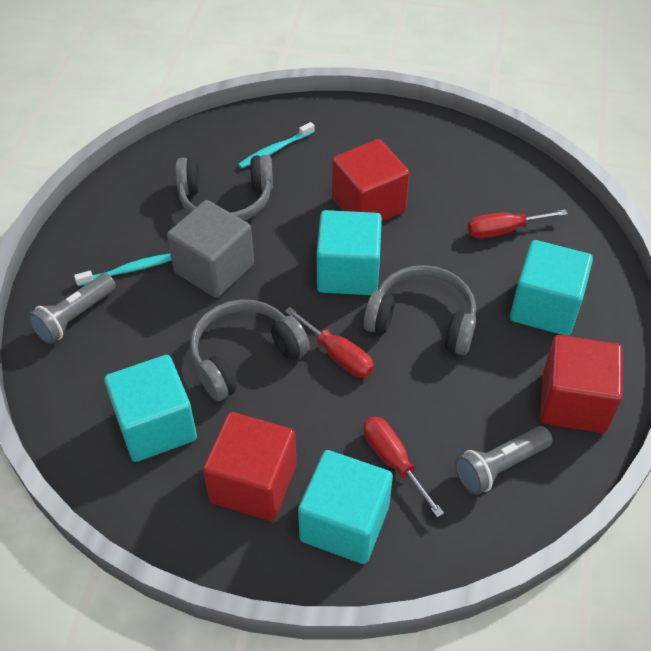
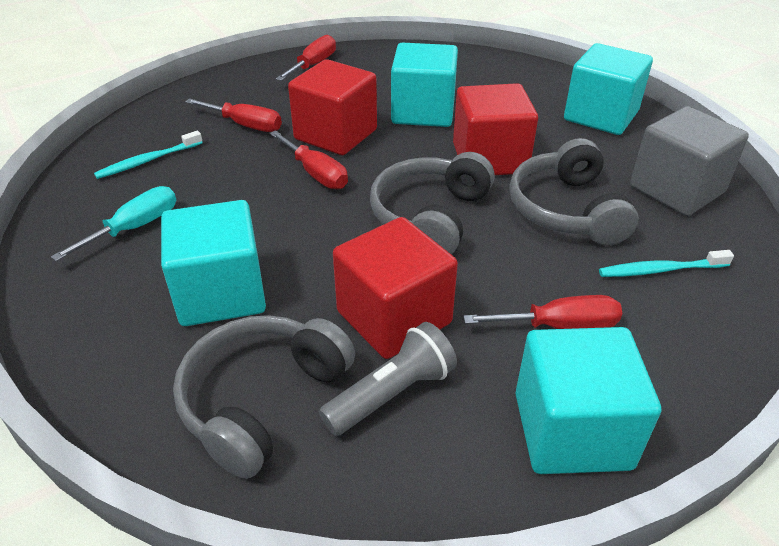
grey flashlight: 2 -> 1
red screwdriver: 3 -> 4
turquoise screwdriver: 0 -> 1

